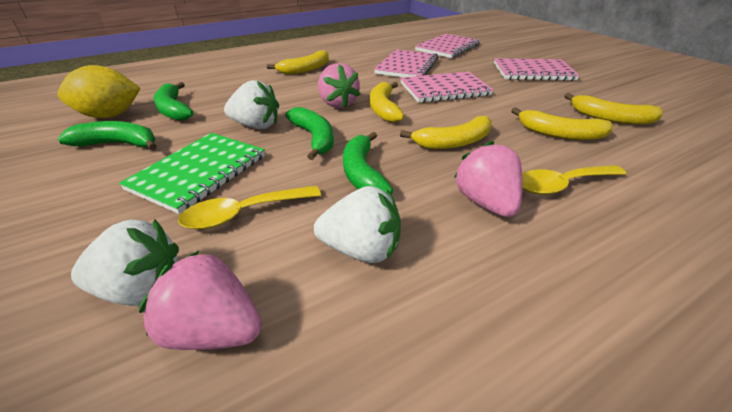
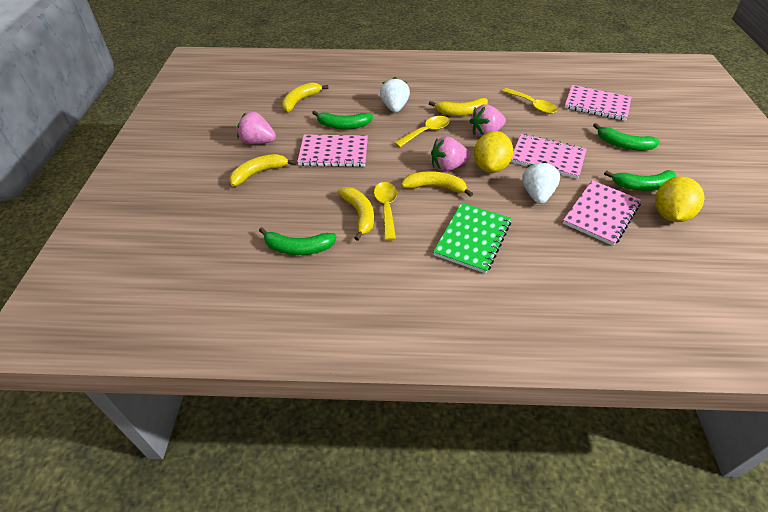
white strawberry: 3 -> 2
yellow lemon: 1 -> 2
yellow spoon: 2 -> 3

